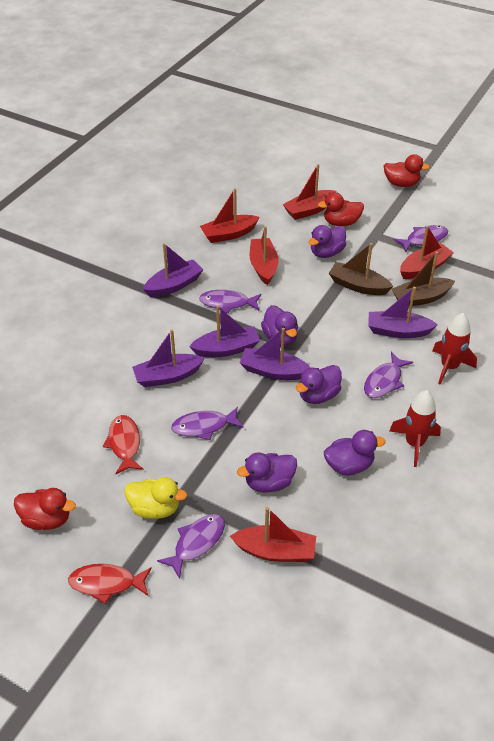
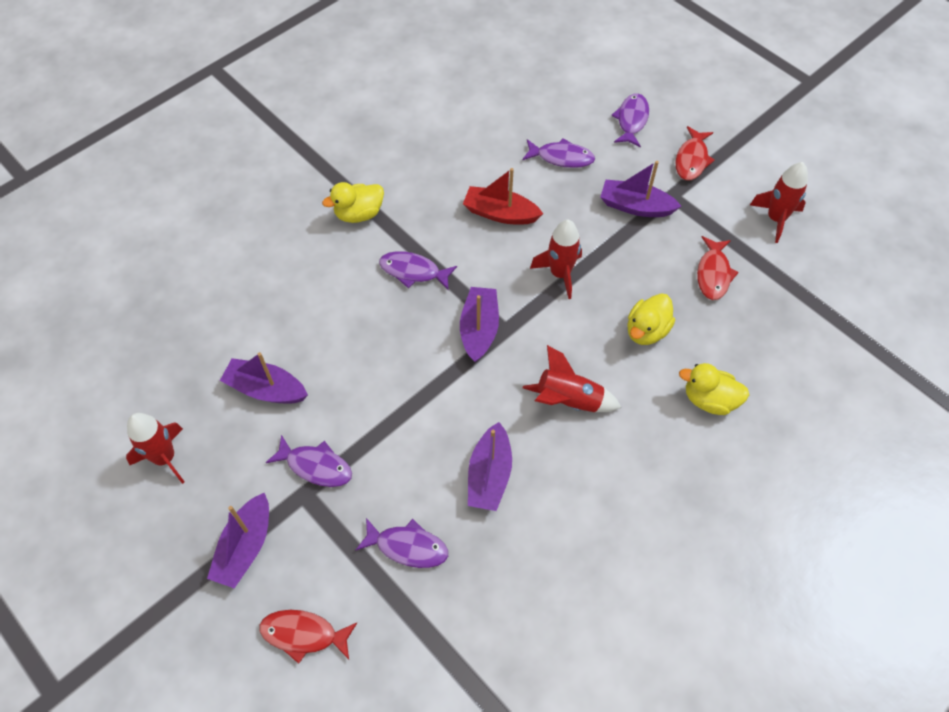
brown boat: 2 -> 0
purple duck: 5 -> 0
red boat: 5 -> 1
red duck: 3 -> 0
red fish: 2 -> 3
red rocket: 2 -> 4
yellow duck: 1 -> 3

